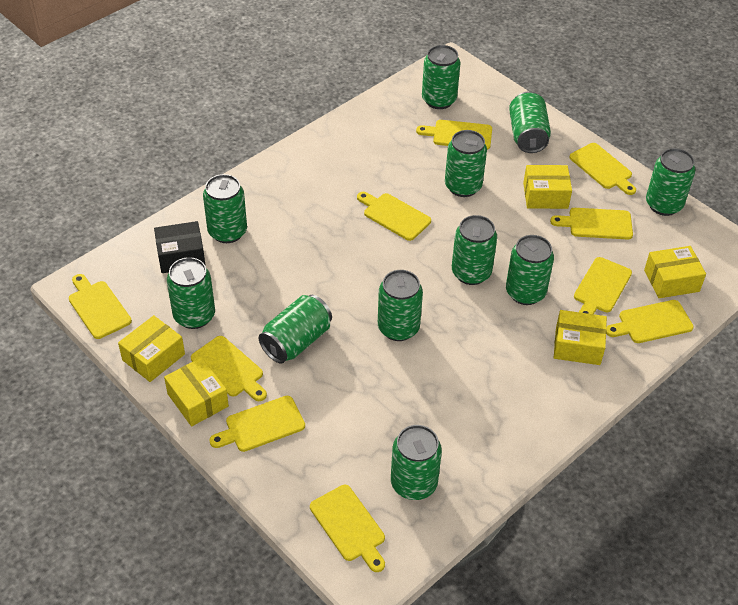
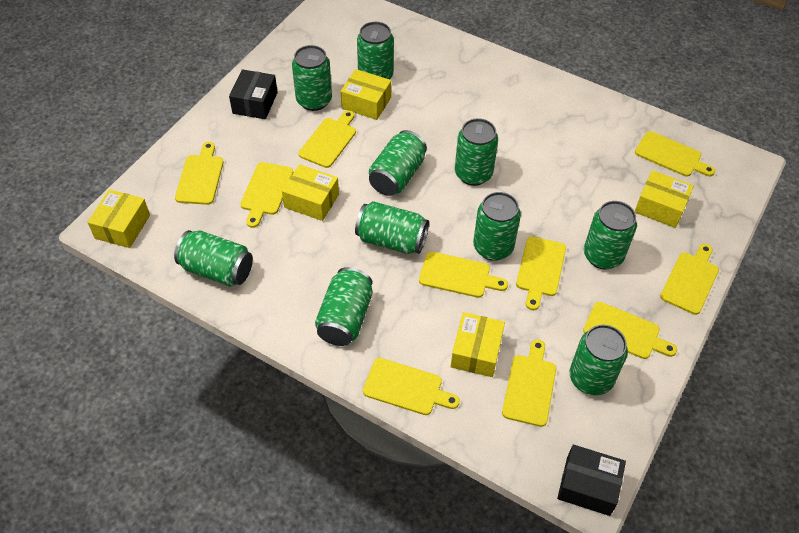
black box: 1 -> 2
green can: 11 -> 10

